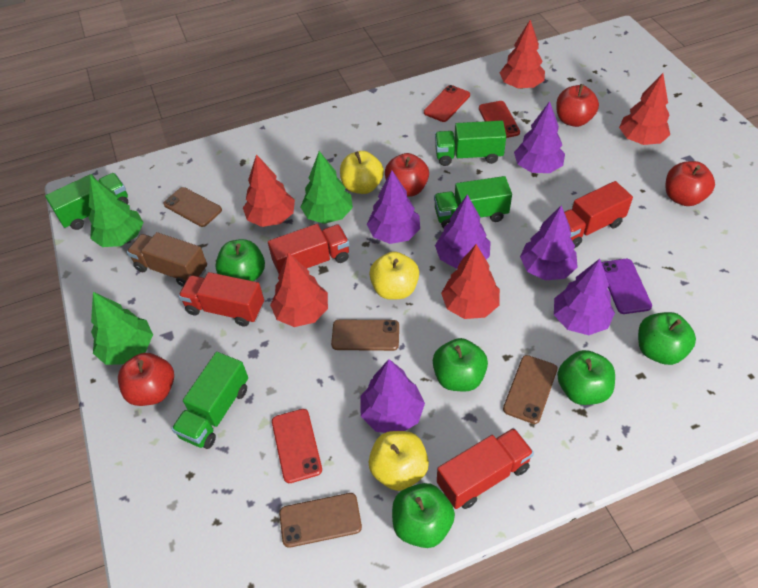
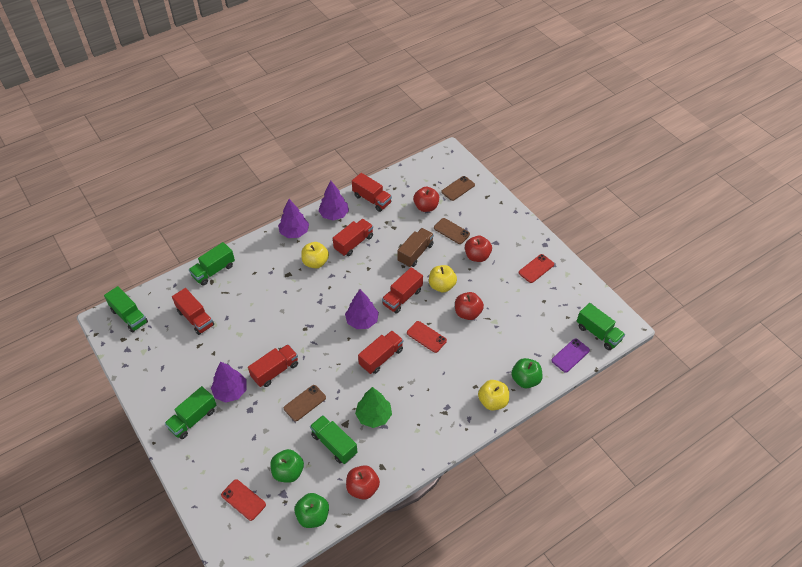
brown phone: 4 -> 3
green apple: 5 -> 3
green tree: 3 -> 1
green truck: 4 -> 5
purple tree: 6 -> 4
red tree: 5 -> 0
red truck: 4 -> 6

